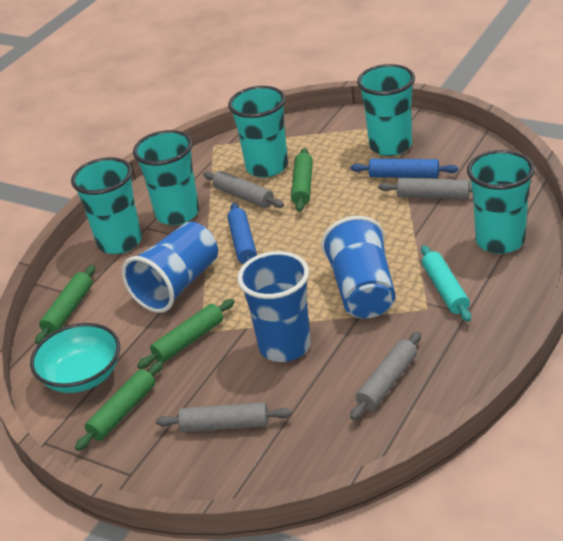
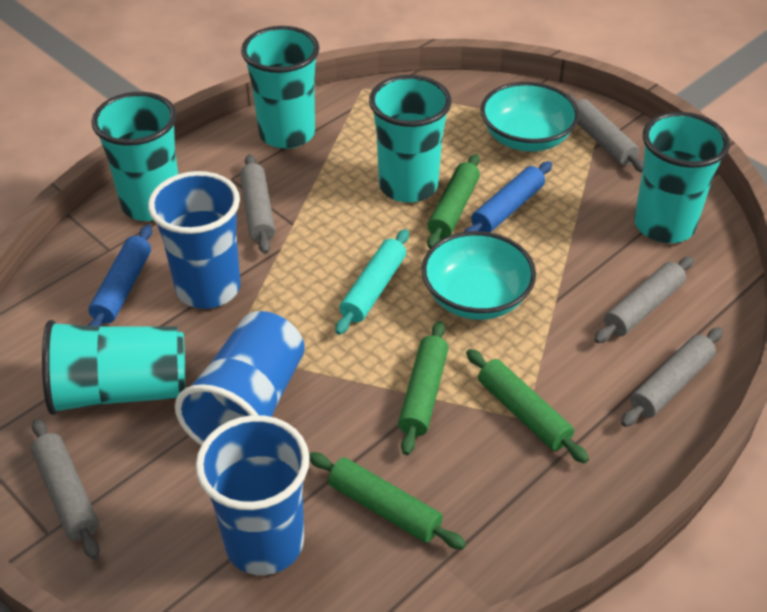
grey rolling pin: 4 -> 5
turquoise bowl: 1 -> 2

